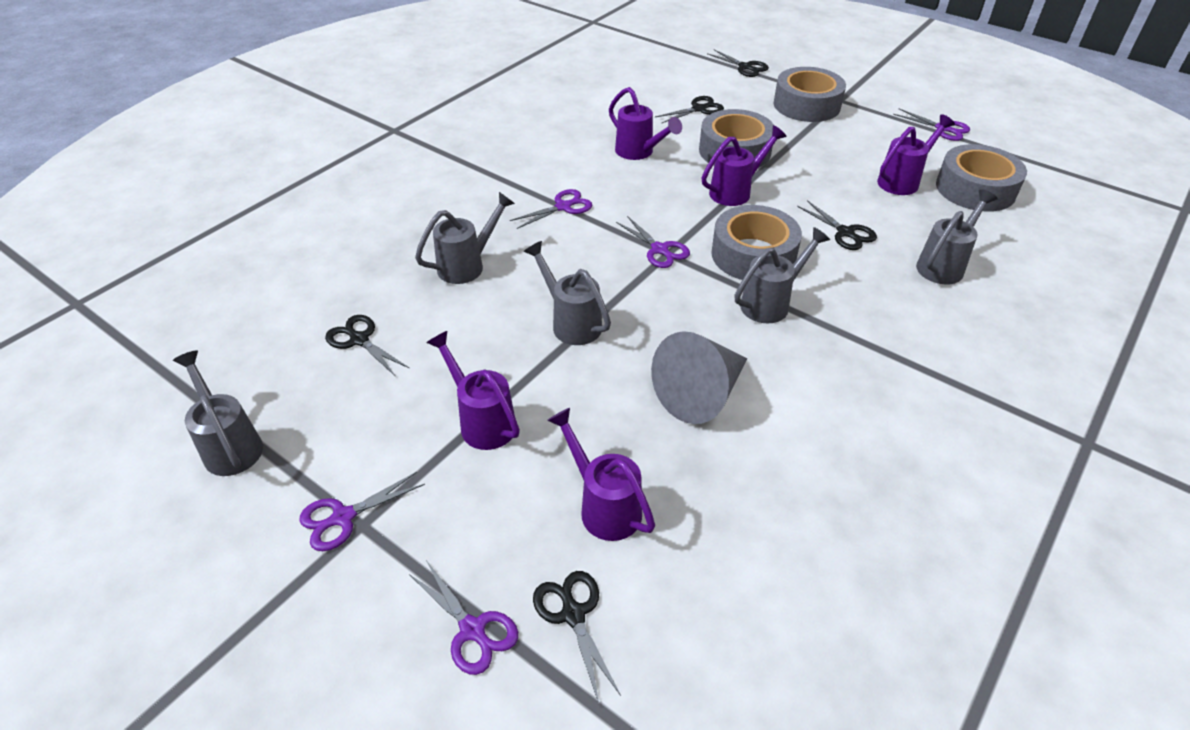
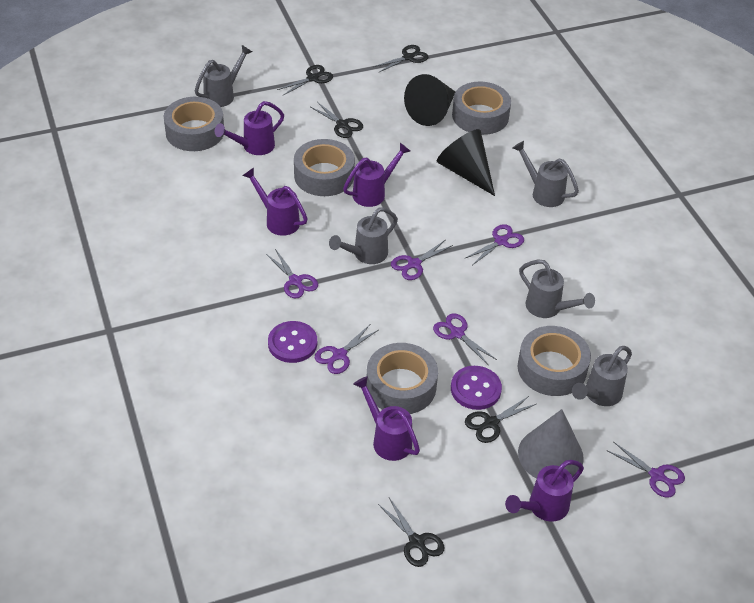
black cone: 0 -> 2
grey tape: 4 -> 5
purple button: 0 -> 2
purple scissors: 5 -> 6

